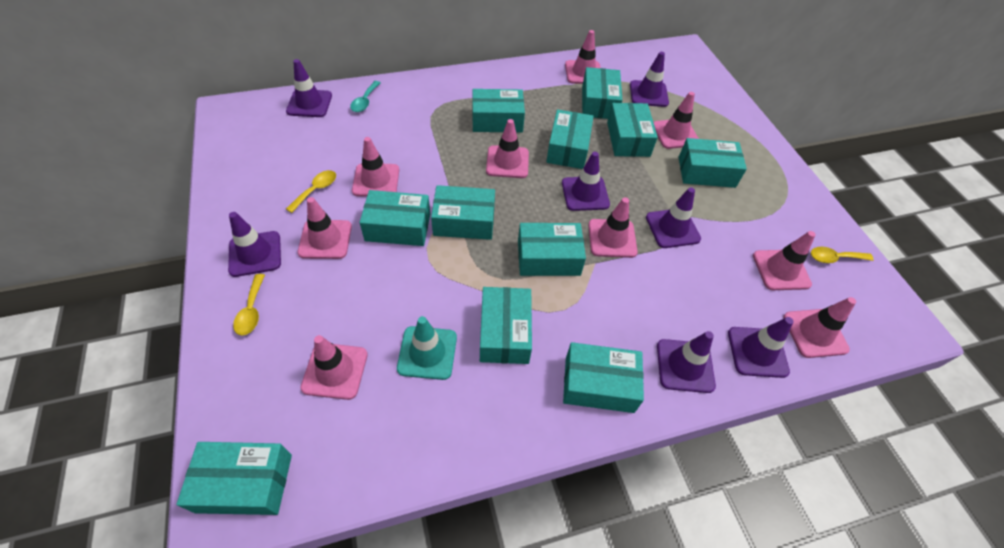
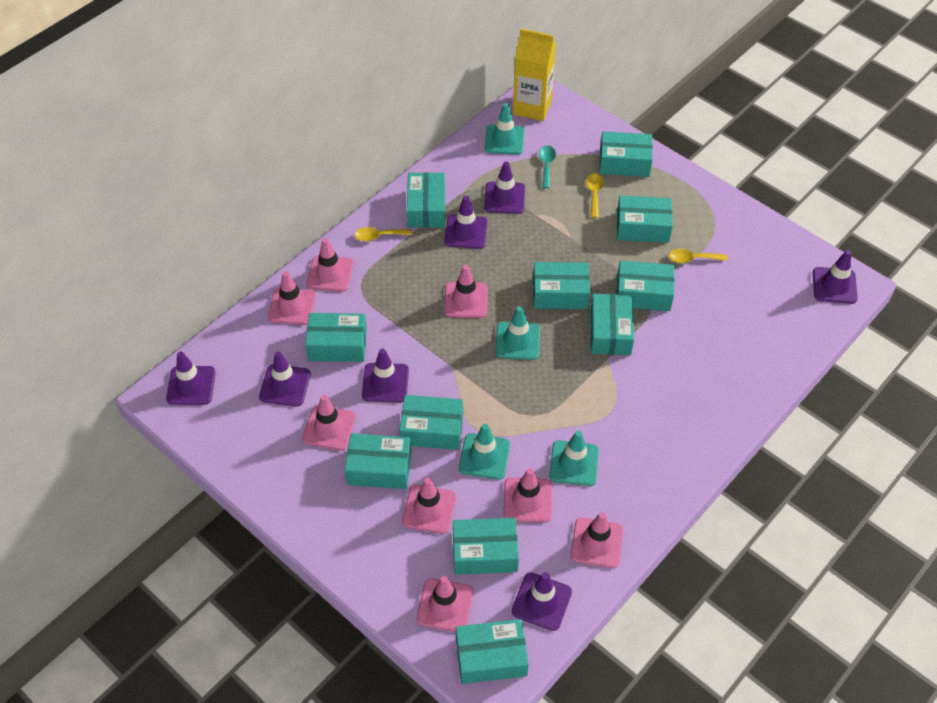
pink traffic cone: 9 -> 8
turquoise traffic cone: 1 -> 4
yellow carton: 0 -> 1

